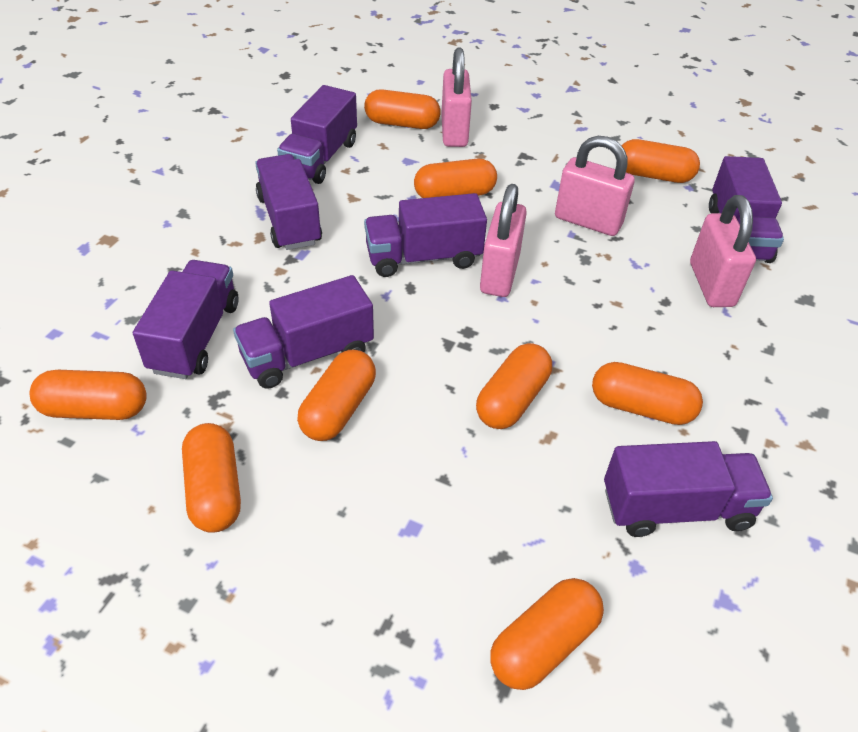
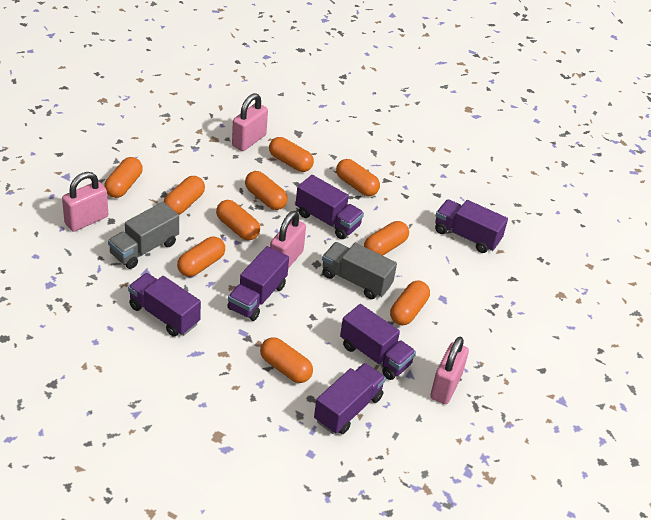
grey truck: 0 -> 2
orange capsule: 9 -> 10
purple truck: 7 -> 6

